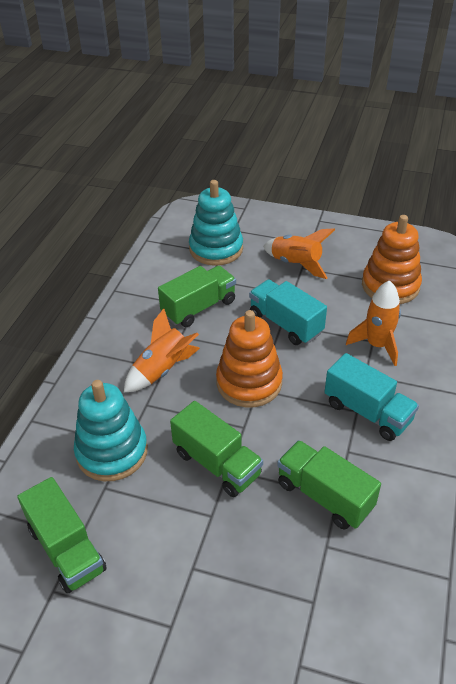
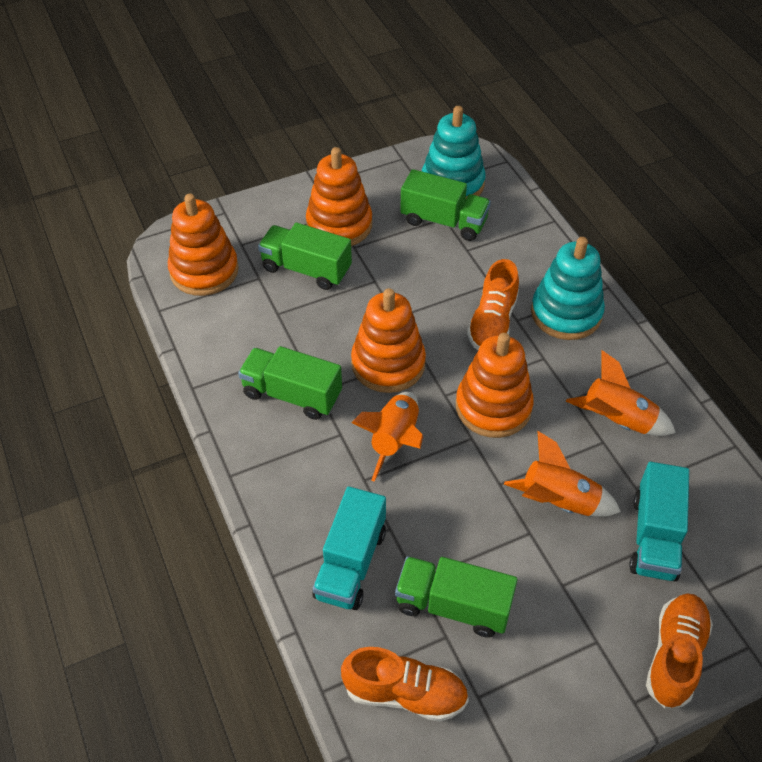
orange shoe: 0 -> 3
orange stacking toy: 2 -> 4

